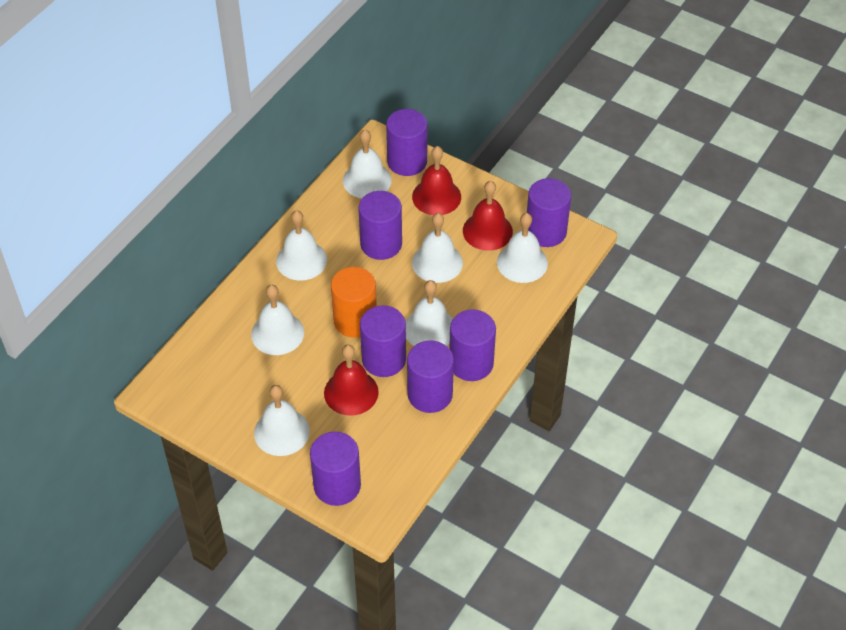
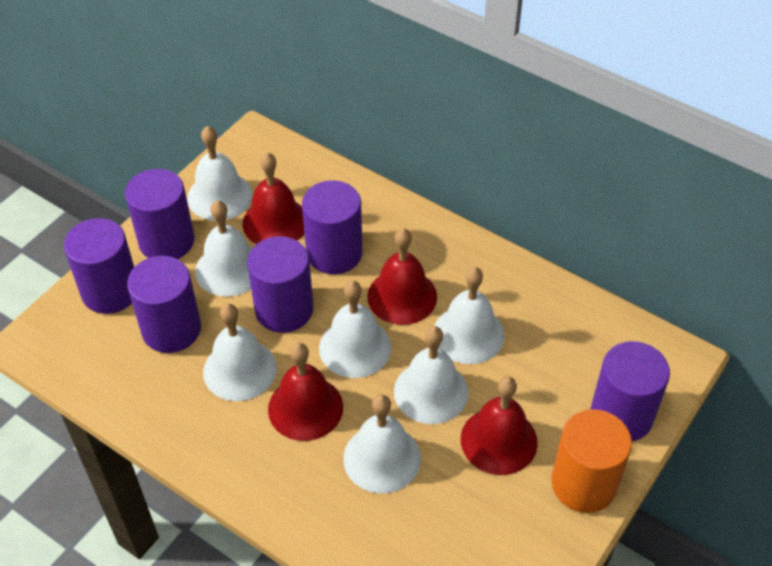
purple cylinder: 7 -> 6
red bell: 3 -> 4

